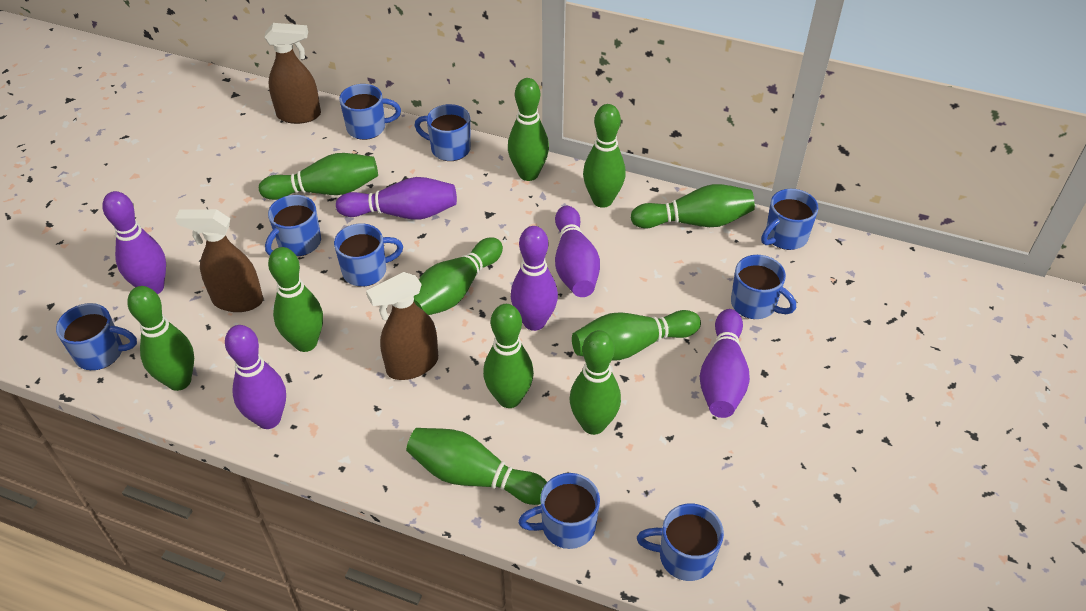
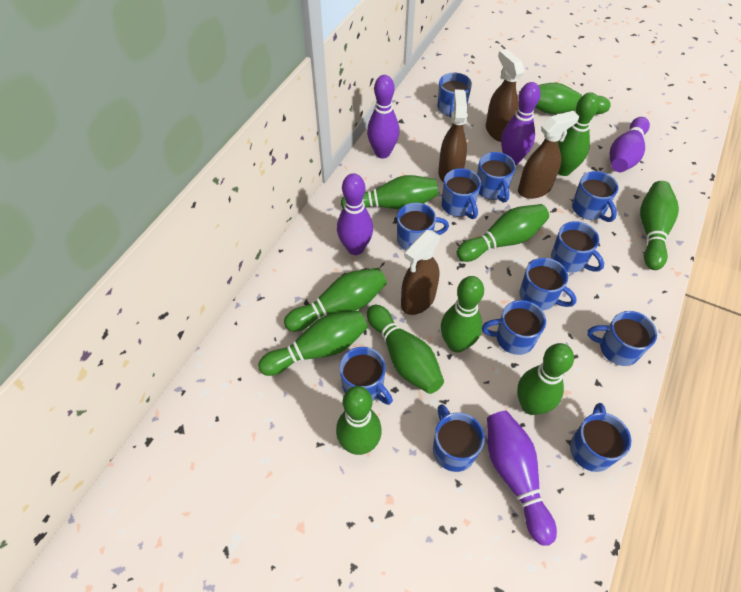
blue mug: 9 -> 12
brown spray bottle: 3 -> 4
purple bowling pin: 6 -> 5

